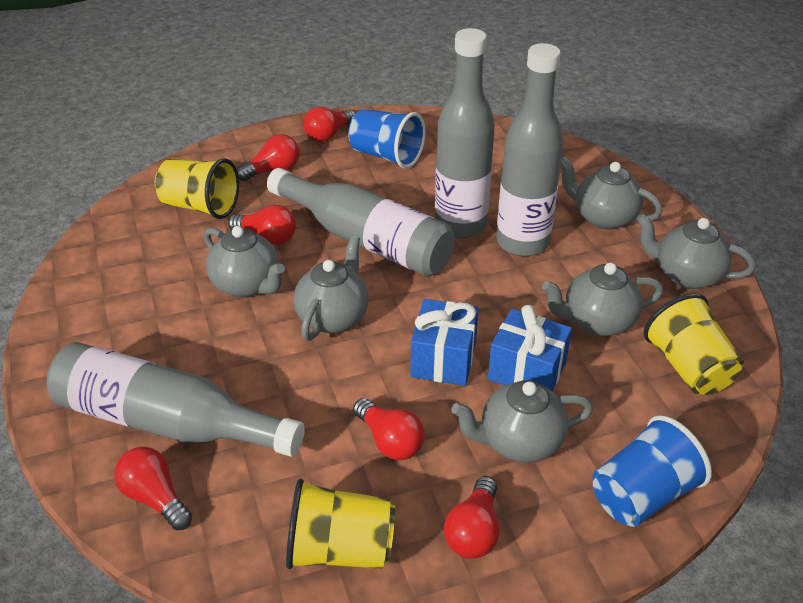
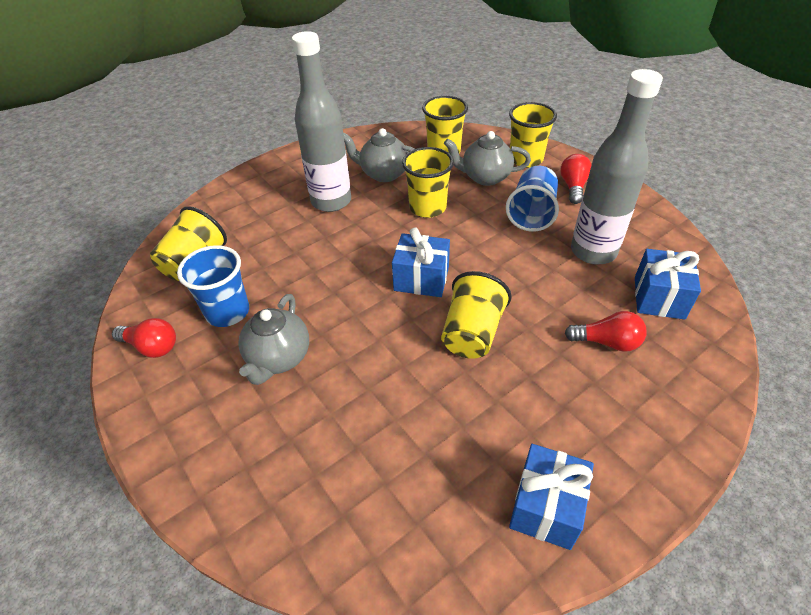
blue gift: 2 -> 3
grey bottle: 4 -> 2
grey teapot: 6 -> 3
red light bulb: 6 -> 3
yellow cup: 3 -> 5

